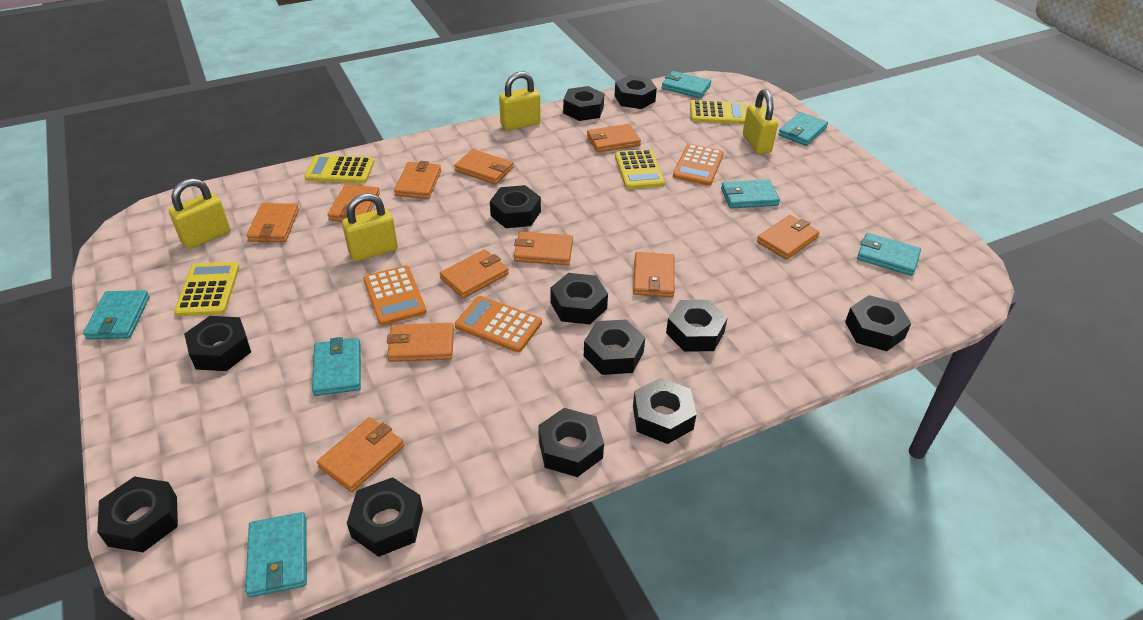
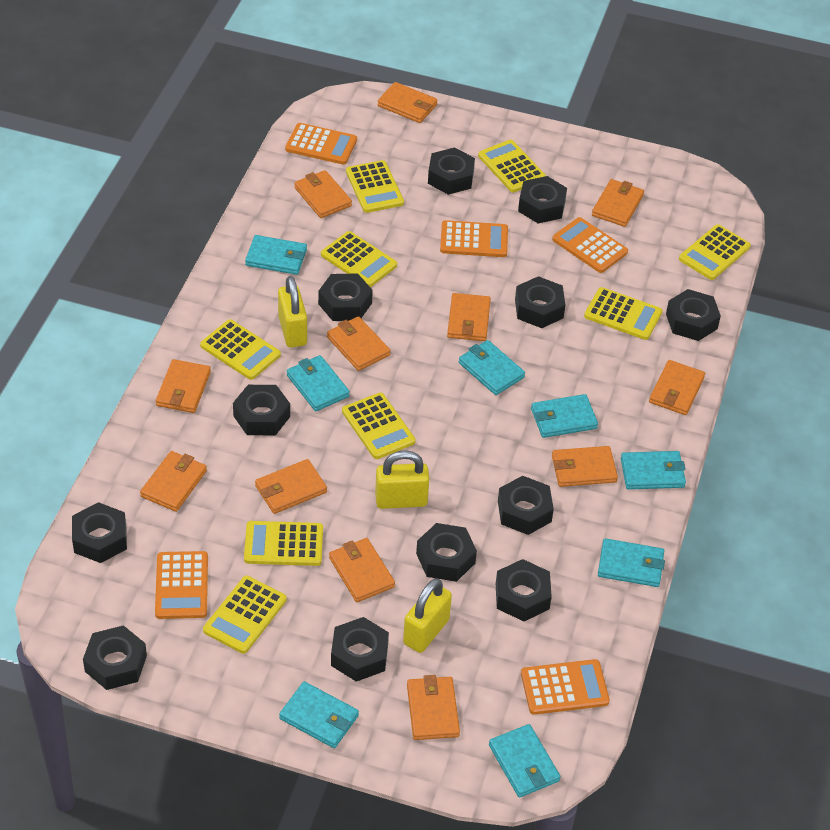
orange calculator: 3 -> 5
orange wallet: 11 -> 12
turquoise wallet: 7 -> 8
yellow calculator: 4 -> 9
yellow padlock: 4 -> 3

